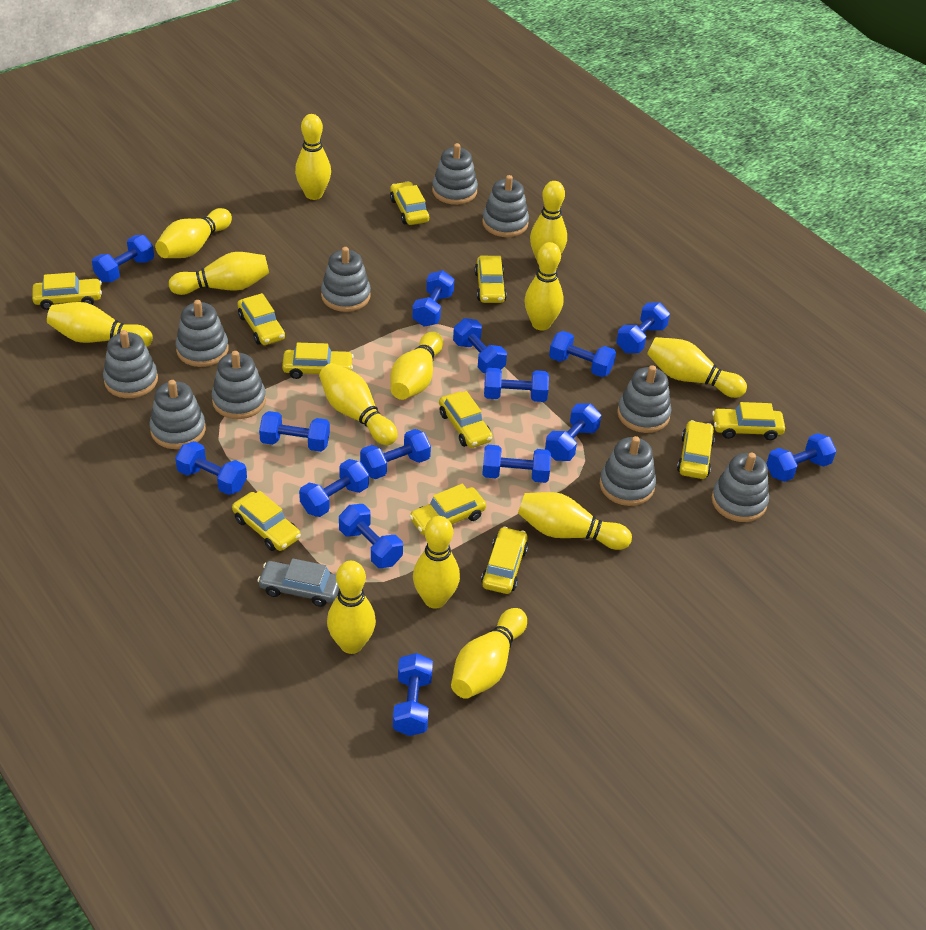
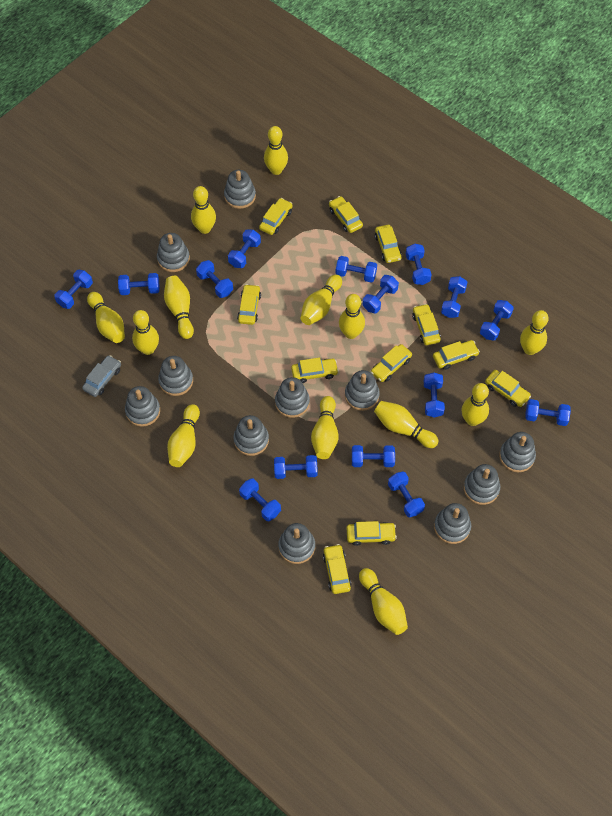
grey stacking toy: 10 -> 11

